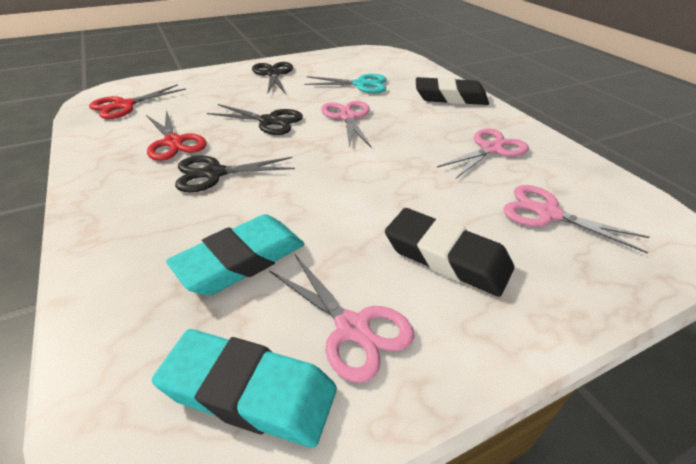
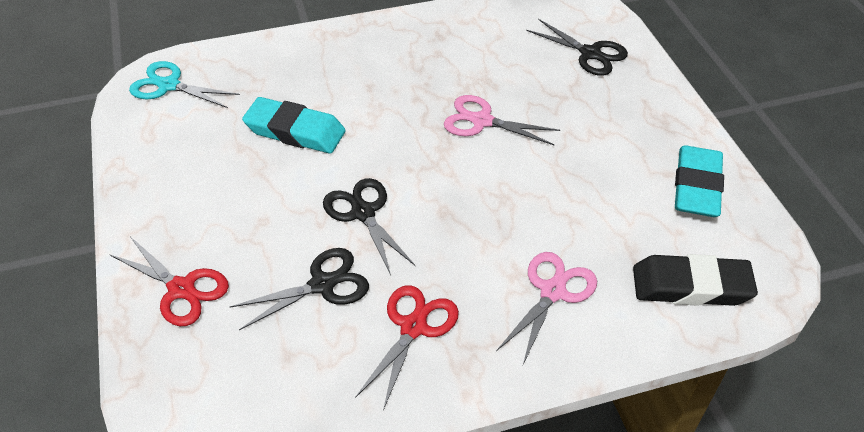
black eraser: 2 -> 1
pink scissors: 4 -> 2

